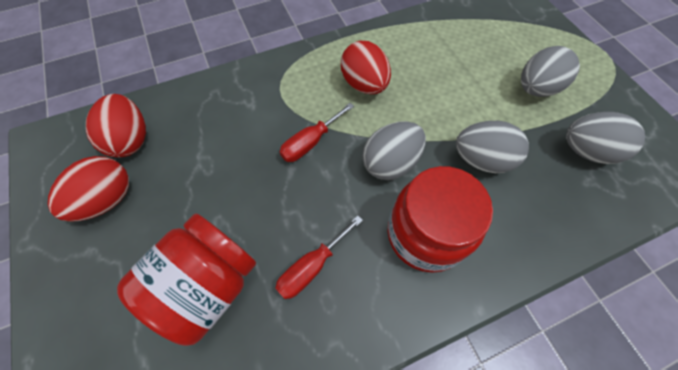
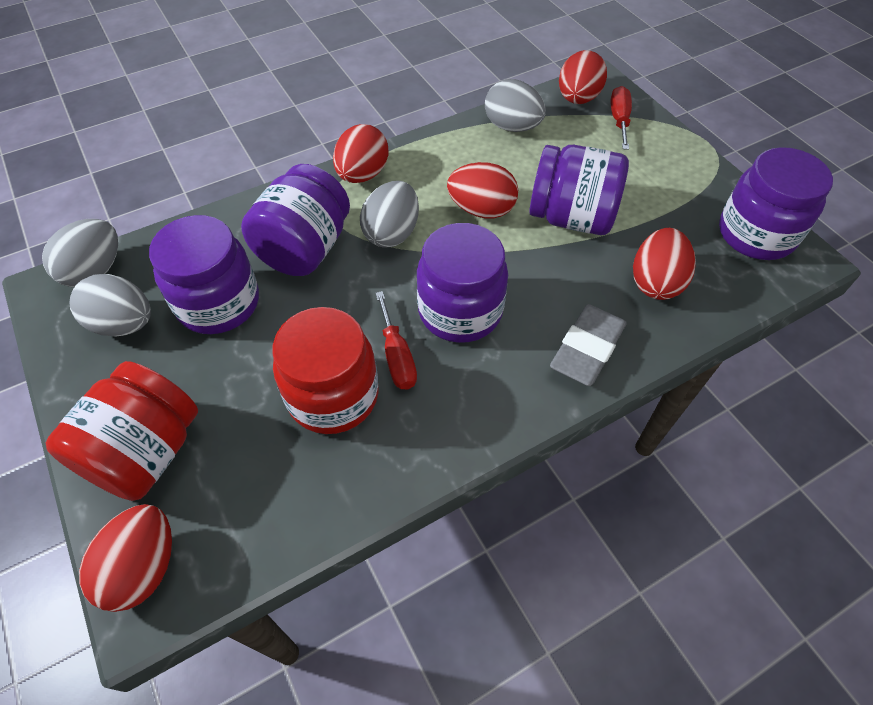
grey eraser: 0 -> 1
purple jar: 0 -> 5
red egg: 3 -> 5

